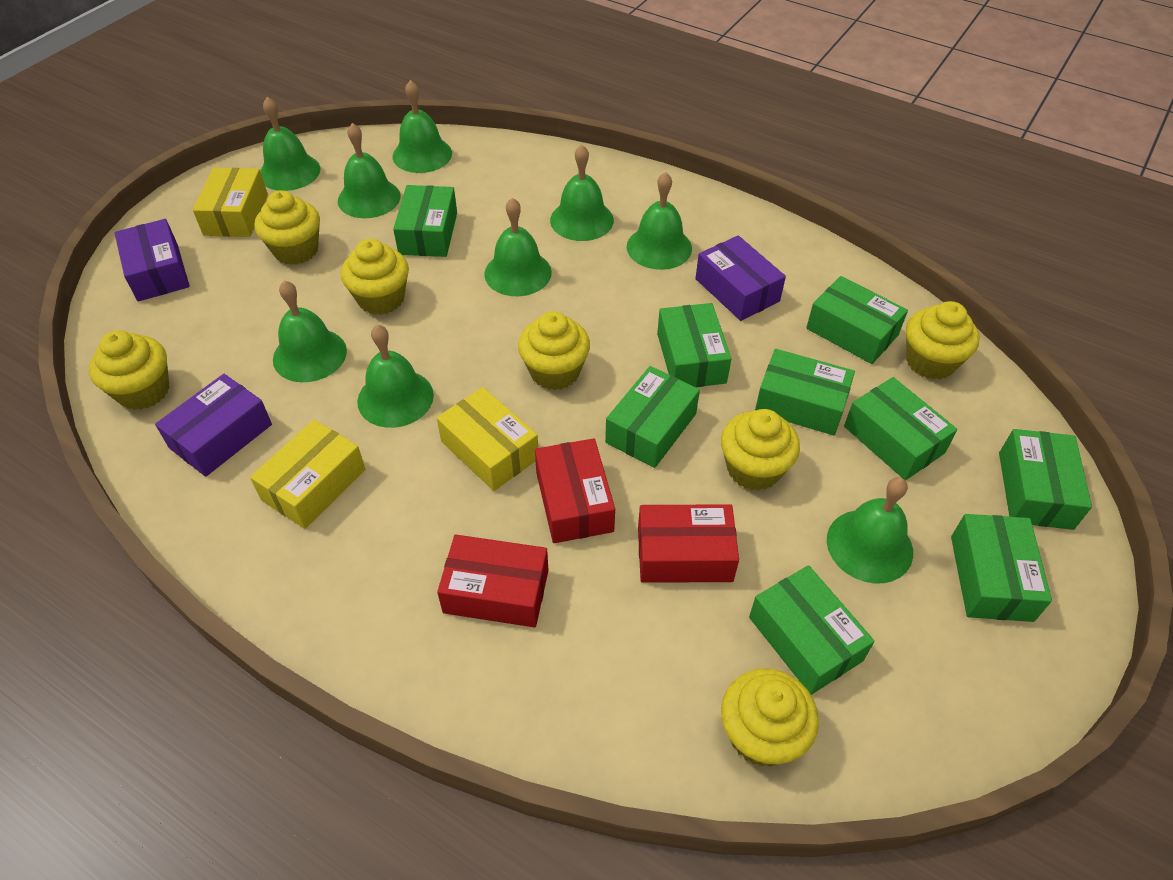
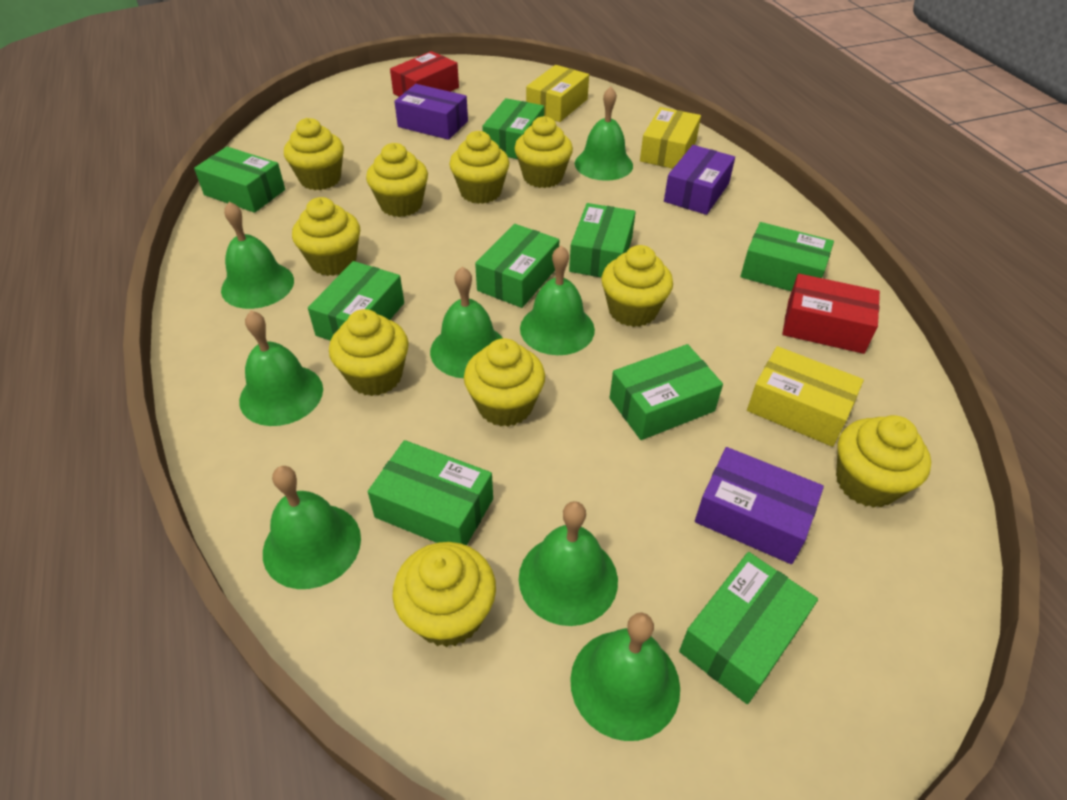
green bell: 9 -> 8
red box: 3 -> 2
yellow cupcake: 7 -> 10

